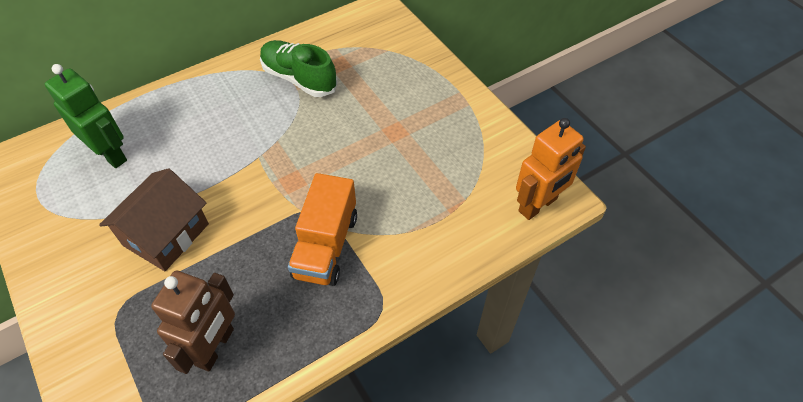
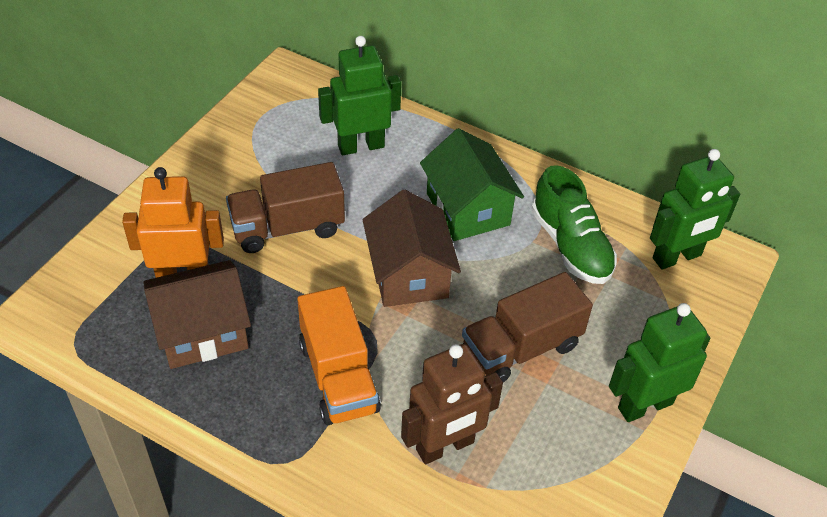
brown house: 1 -> 2
brown truck: 0 -> 2
green house: 0 -> 1
green robot: 1 -> 3

